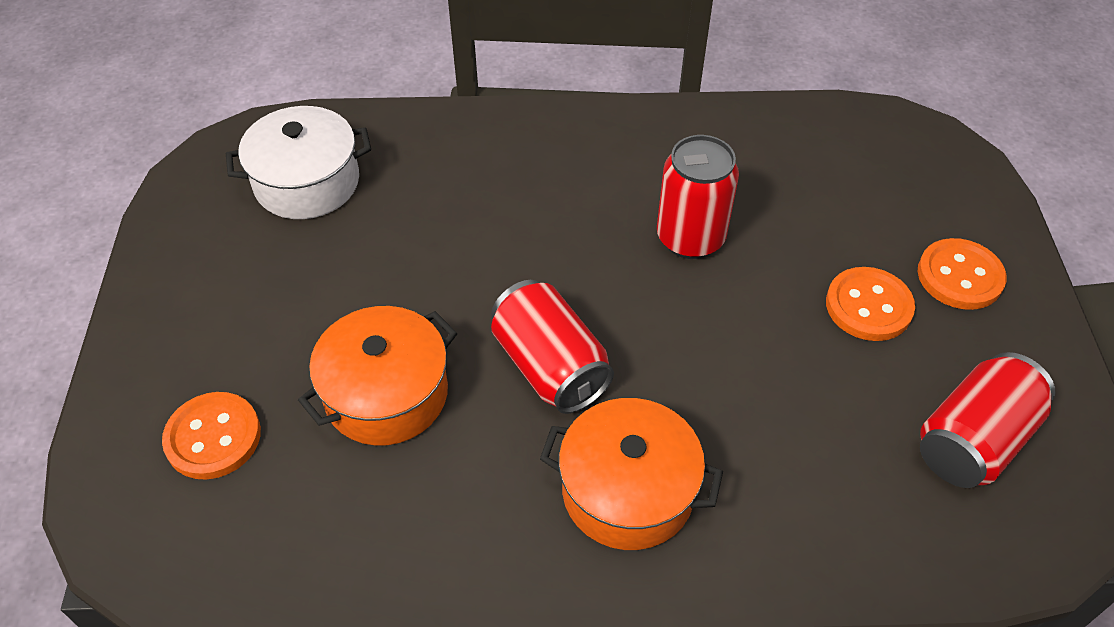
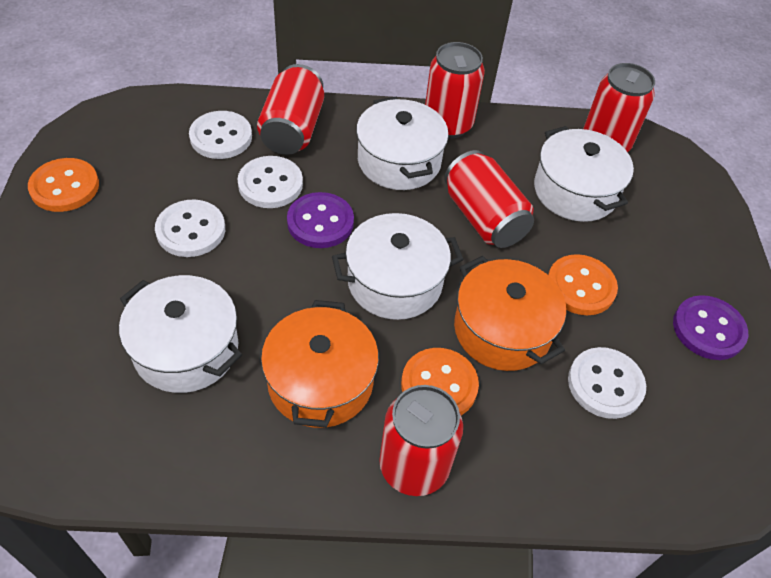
purple button: 0 -> 2
red can: 3 -> 5
white button: 0 -> 4
white pot: 1 -> 4

